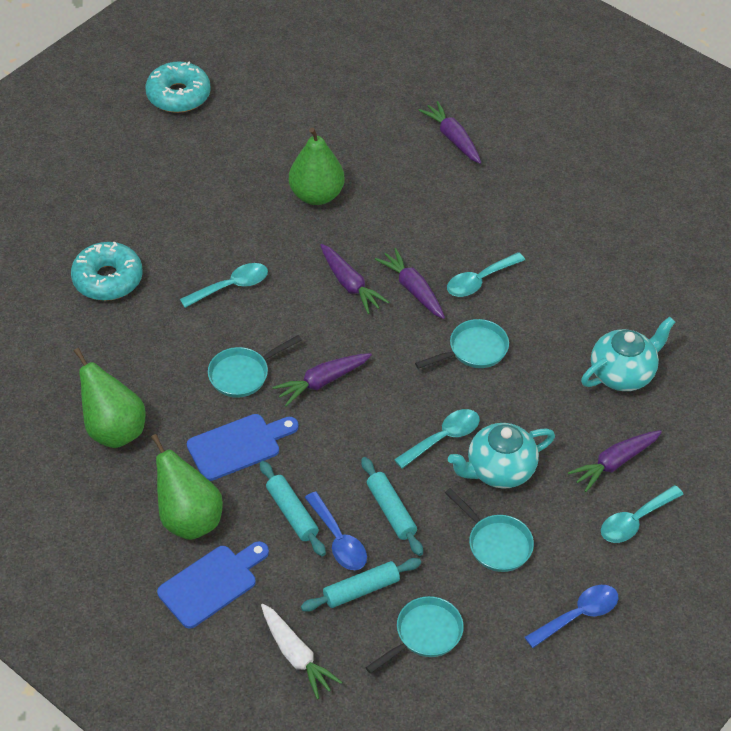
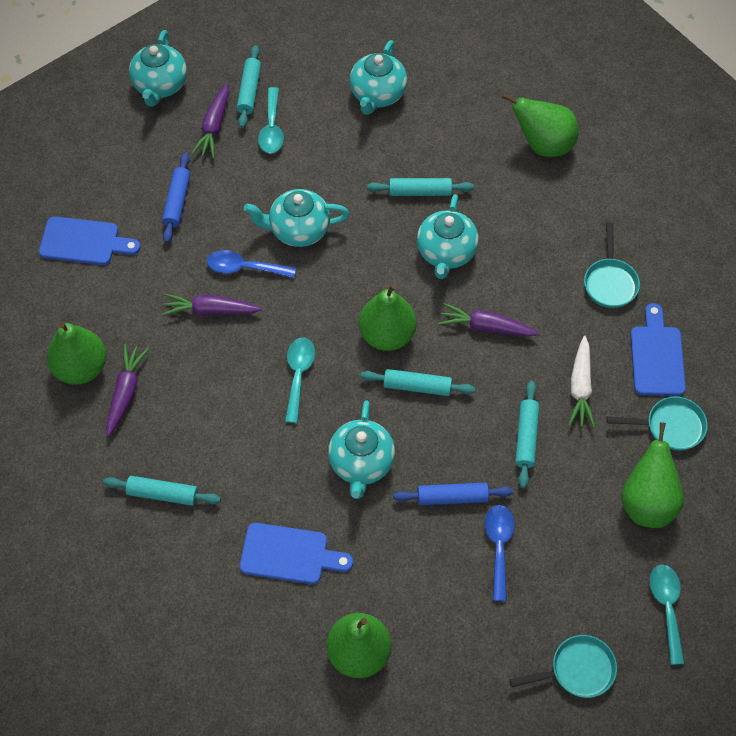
blue cutting board: 2 -> 3
blue rolling pin: 0 -> 2
green pear: 3 -> 5
purple carrot: 5 -> 4
turquoise donut: 2 -> 0
turquoise pan: 4 -> 3
turquoise rolling pin: 3 -> 5
turquoise spoon: 4 -> 3
turquoise teapot: 2 -> 5

